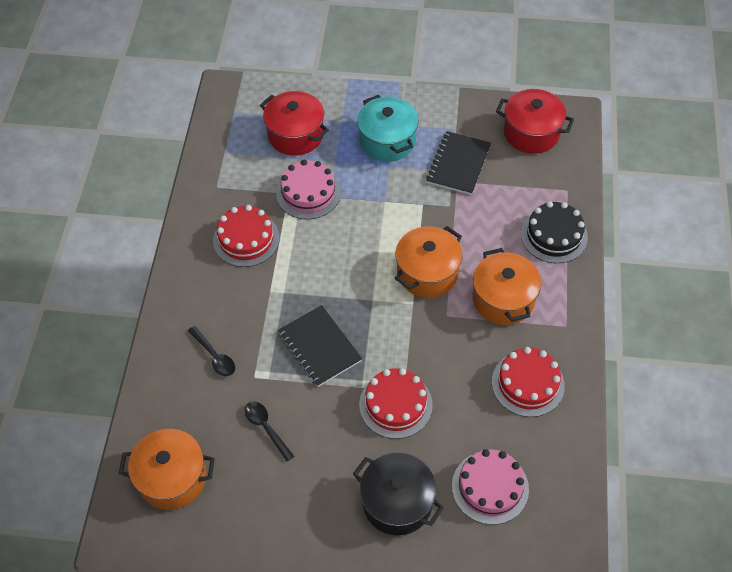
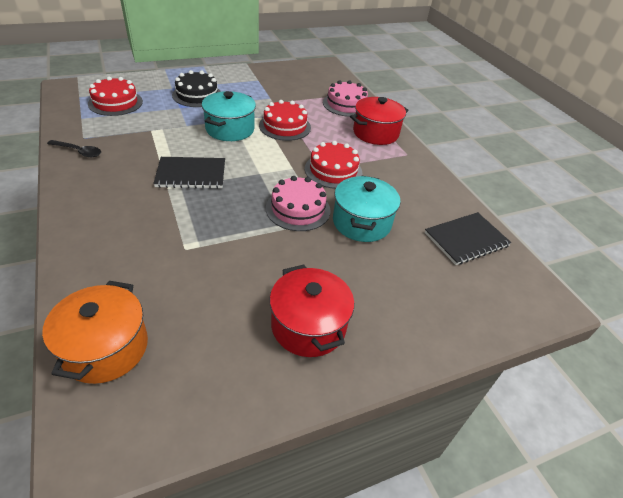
black pot: 1 -> 0
black spoon: 2 -> 1
orange pot: 3 -> 1
turquoise pot: 1 -> 2

